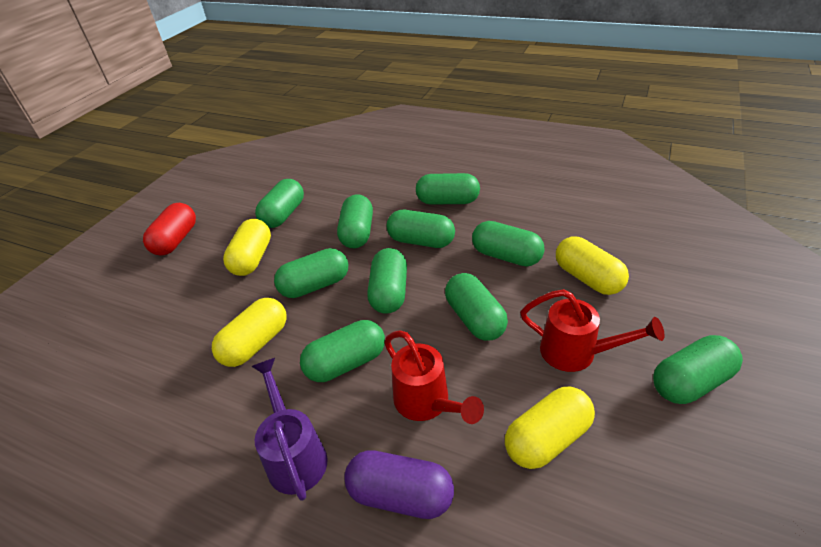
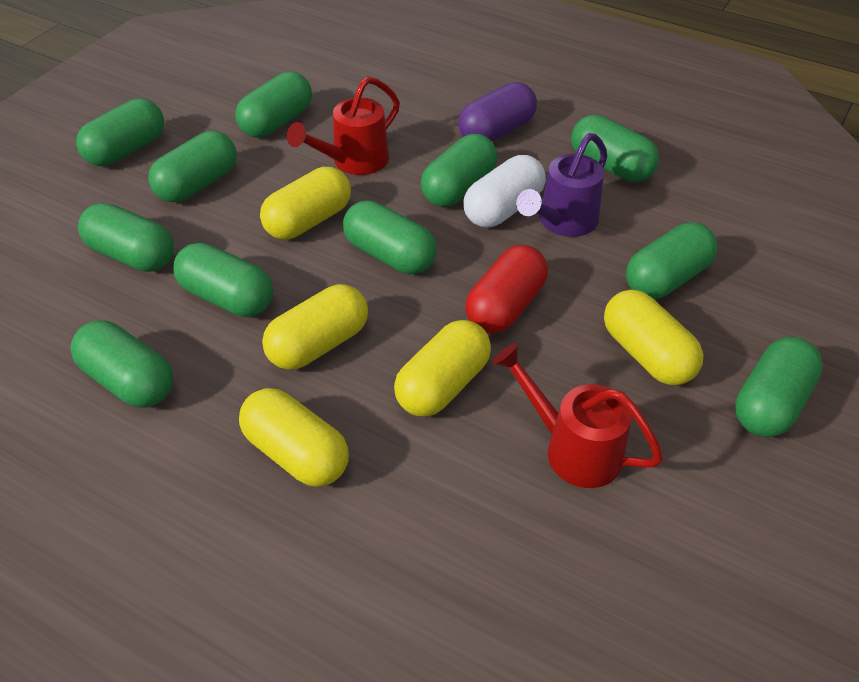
green capsule: 10 -> 11
white capsule: 0 -> 1
yellow capsule: 4 -> 5

